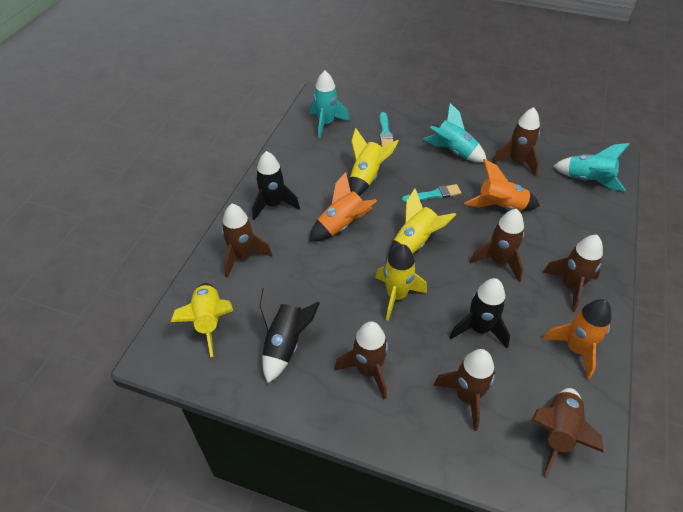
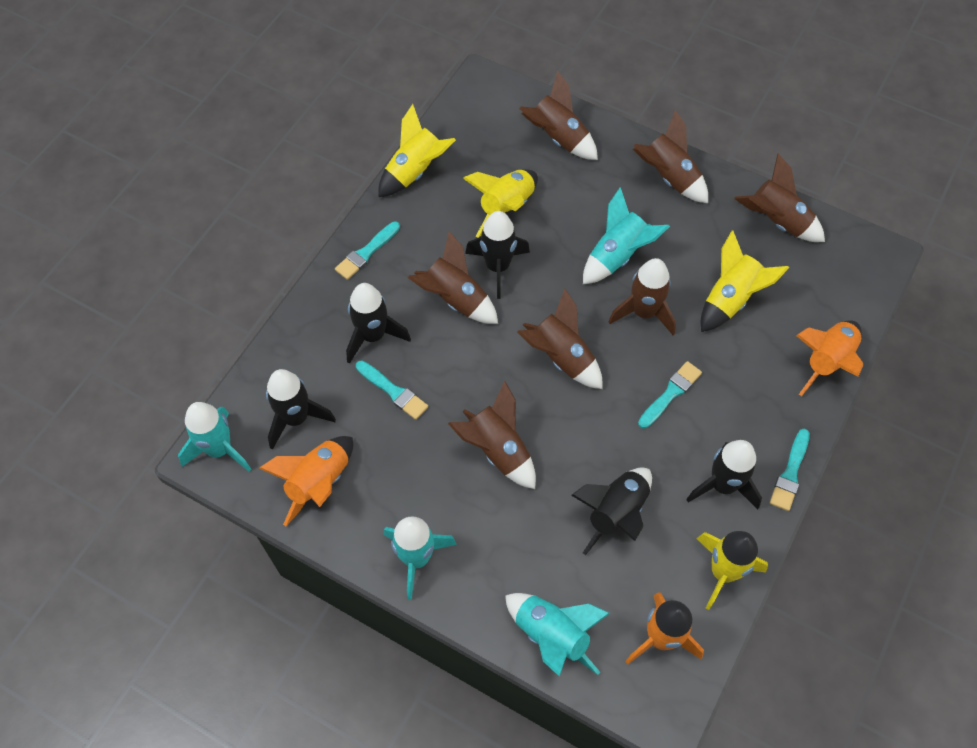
black rocket: 3 -> 5
turquoise brush: 2 -> 4
turquoise rocket: 3 -> 4

